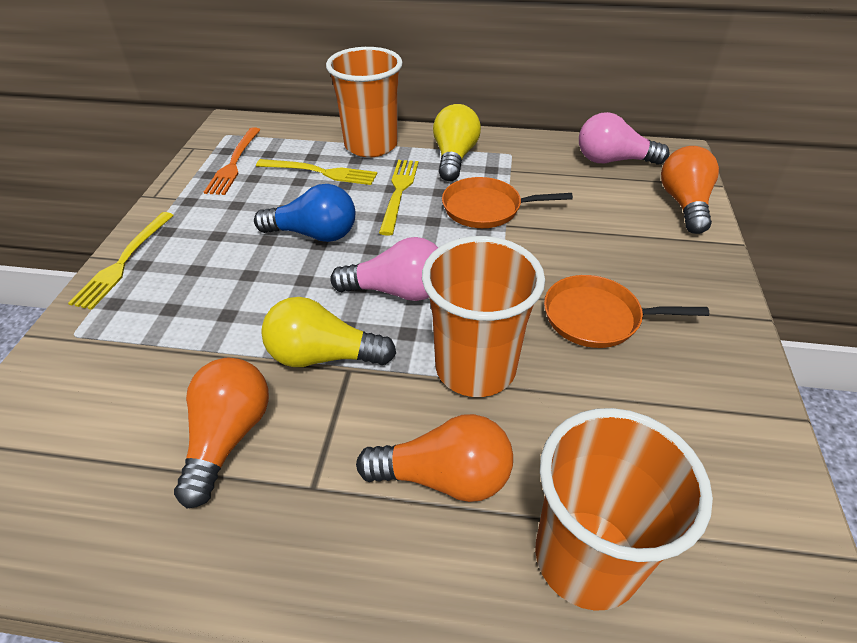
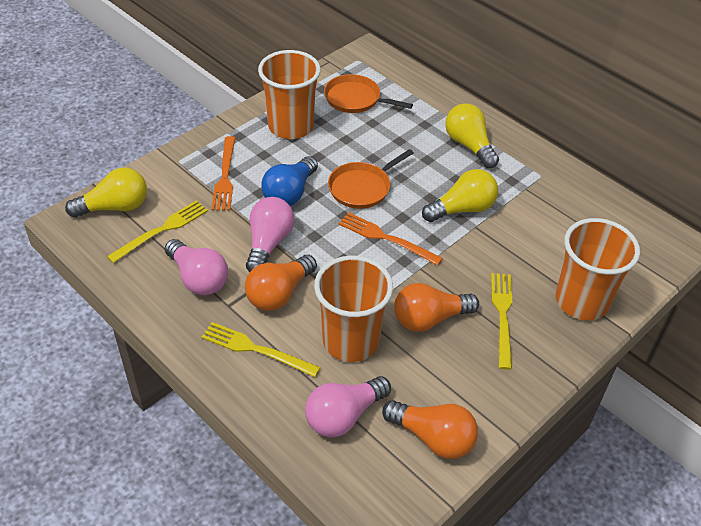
orange fork: 1 -> 2
pink light bulb: 2 -> 3
yellow light bulb: 2 -> 3

